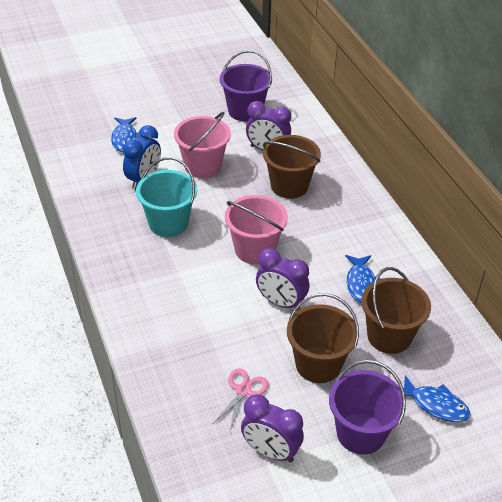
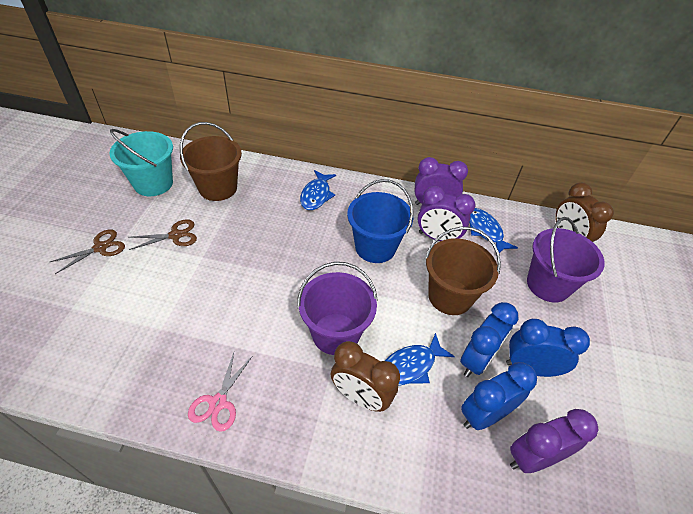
blue bucket: 0 -> 1
blue clock: 1 -> 3
brown bucket: 3 -> 2
brown clock: 0 -> 2
brown scissors: 0 -> 2
pink bucket: 2 -> 0

